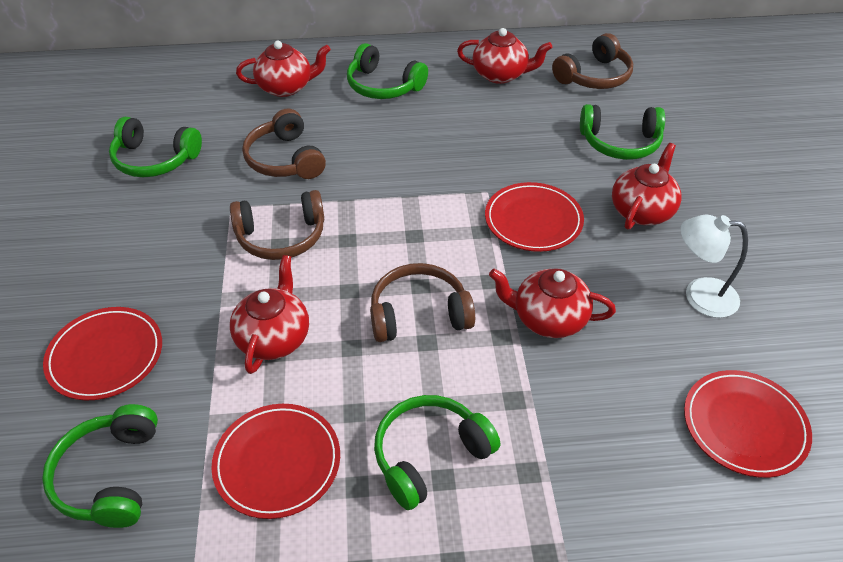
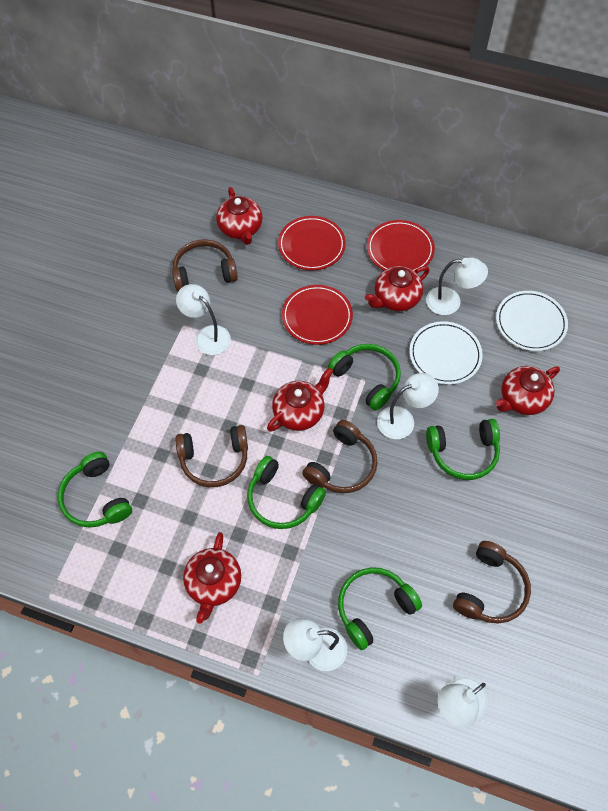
red plate: 4 -> 3
white lamp: 1 -> 5
white plate: 0 -> 2

